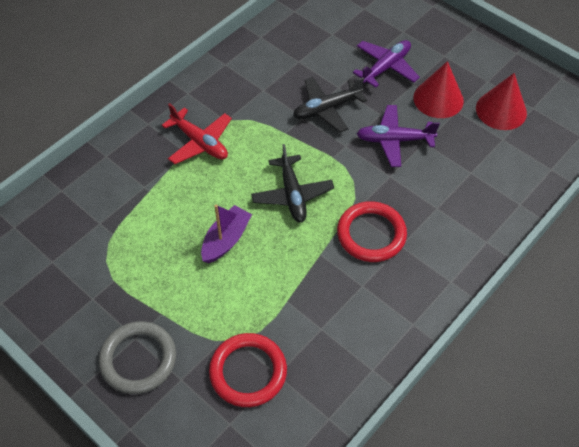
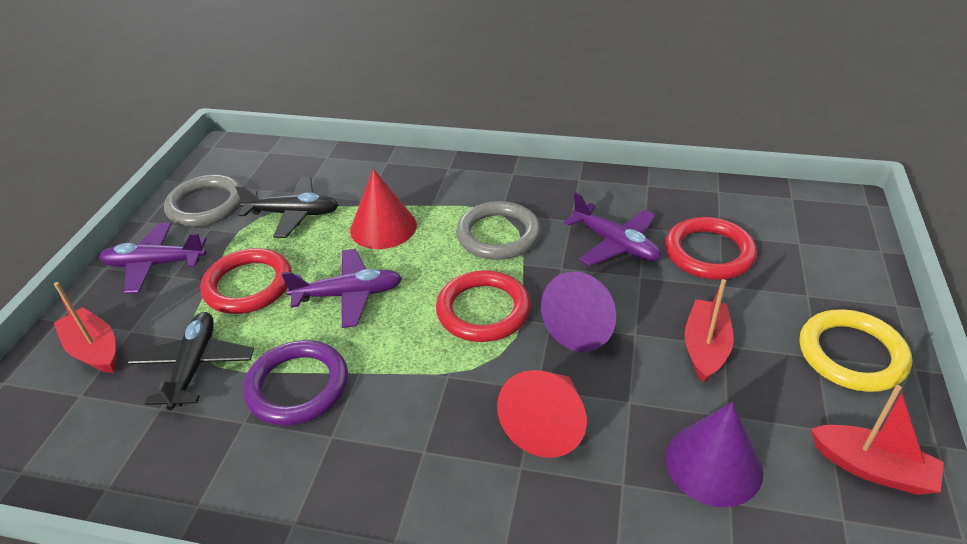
grey ring: 1 -> 2
purple boat: 1 -> 0
purple cone: 0 -> 2
purple plane: 2 -> 3
purple ring: 0 -> 1
red boat: 0 -> 3
red plane: 1 -> 0
red ring: 2 -> 3
yellow ring: 0 -> 1

